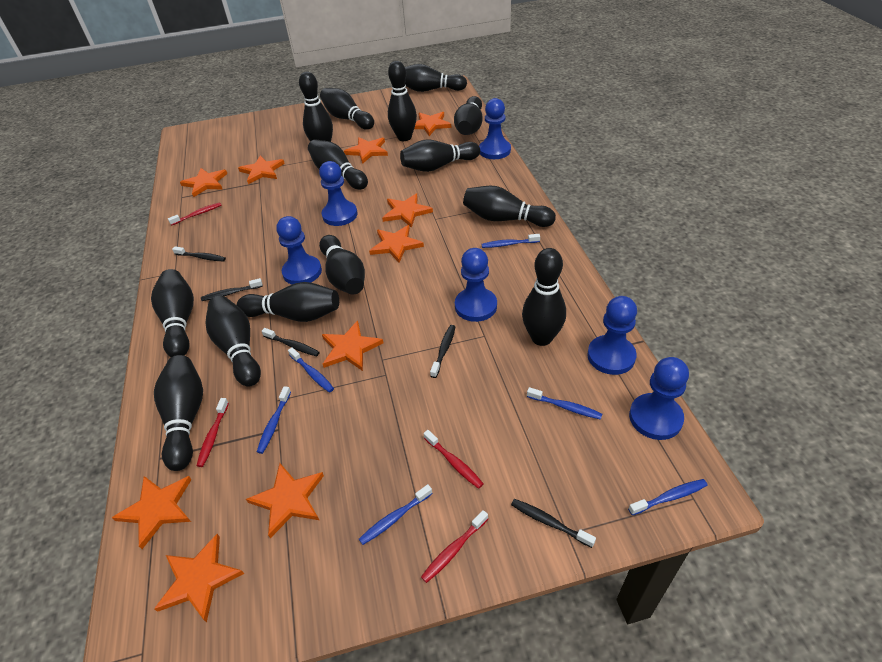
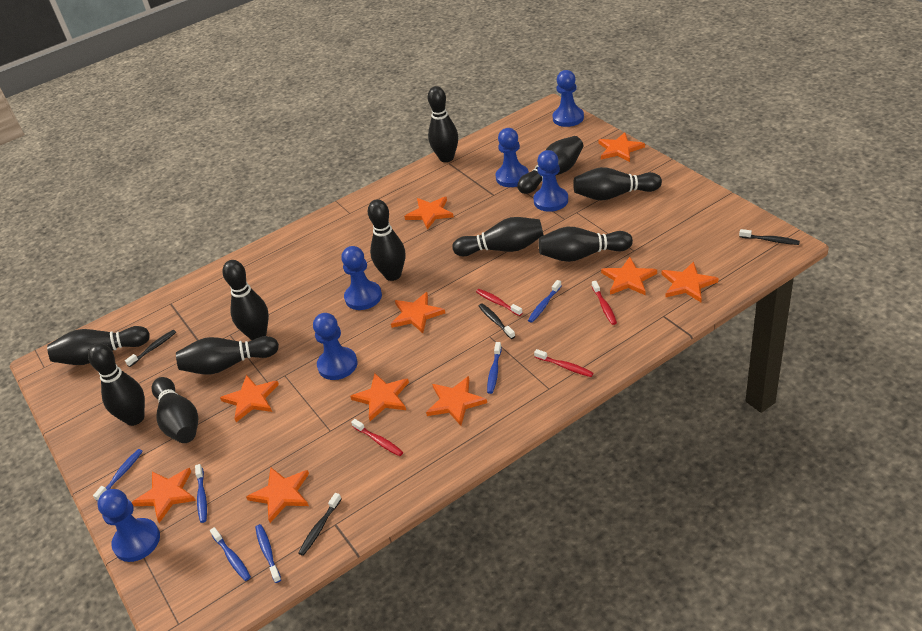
black bowling pin: 14 -> 11
black toothbrush: 5 -> 4

